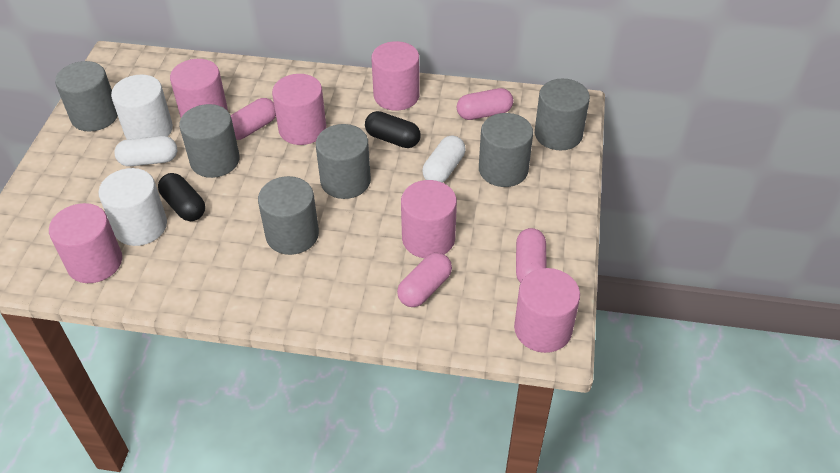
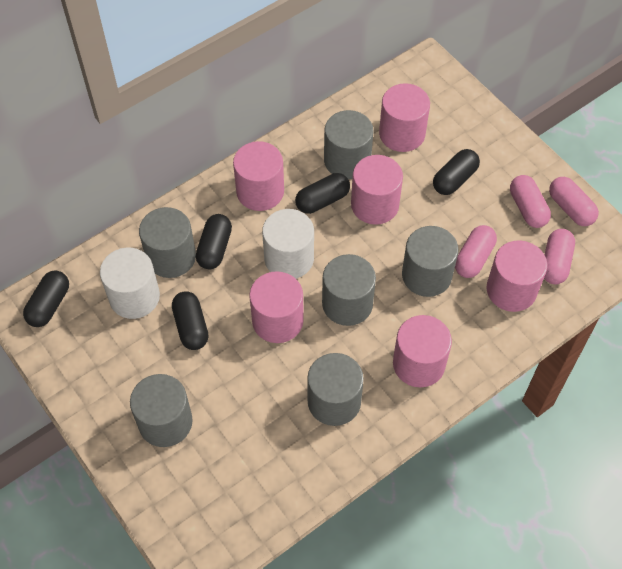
black capsule: 2 -> 5
white capsule: 2 -> 0

